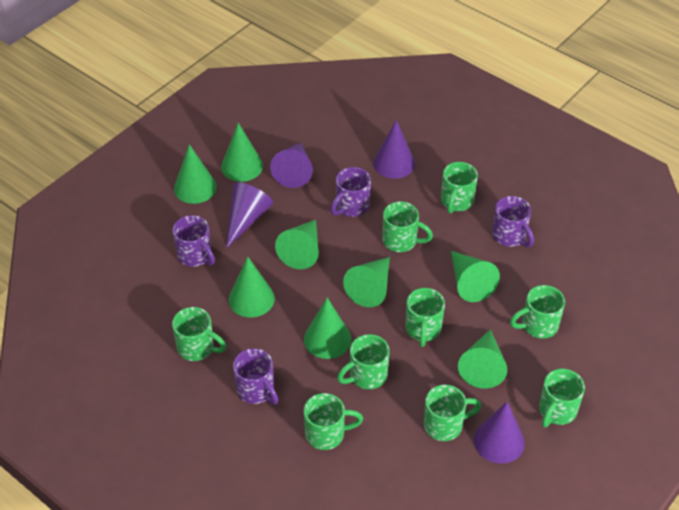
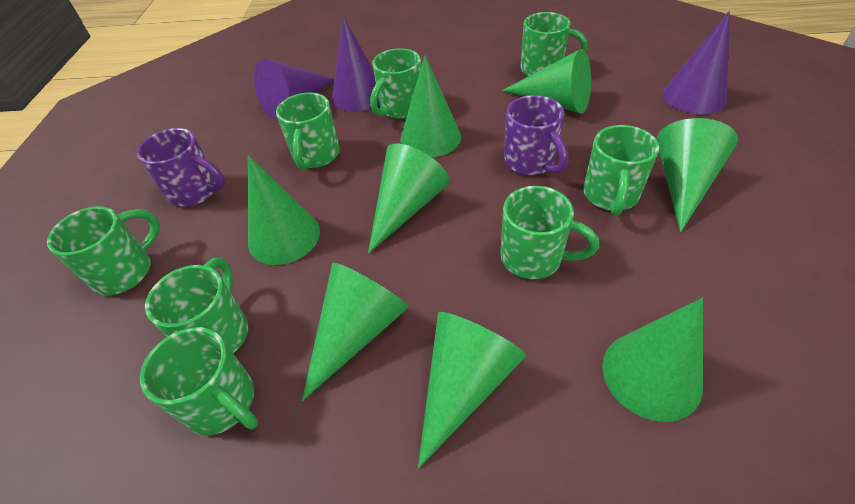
green mug: 9 -> 8
purple cone: 4 -> 3
purple mug: 4 -> 2

